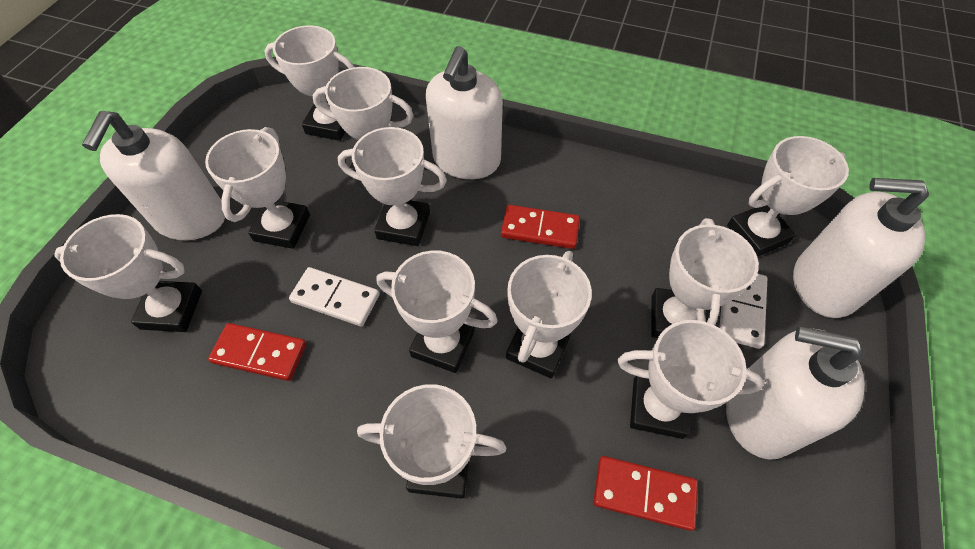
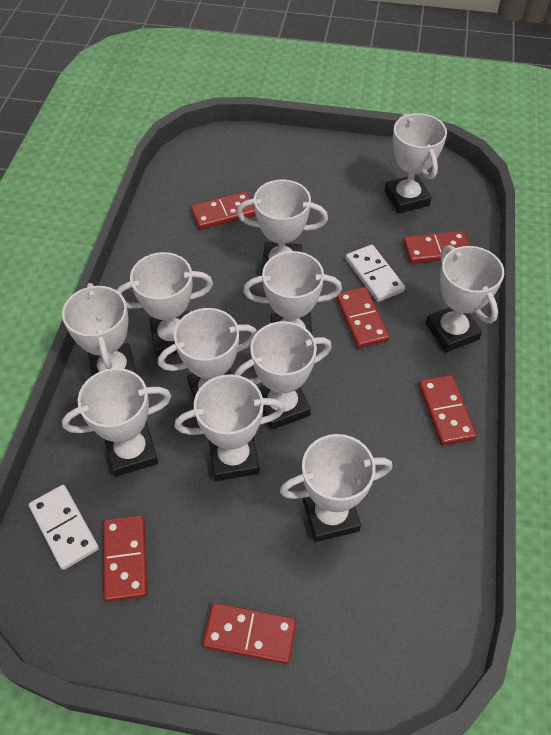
red domino: 3 -> 6
white soap dispenser: 4 -> 0

